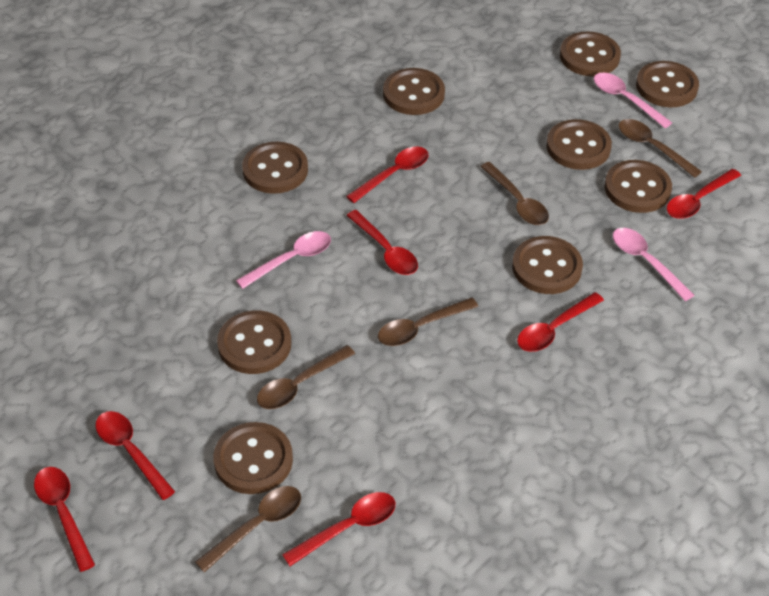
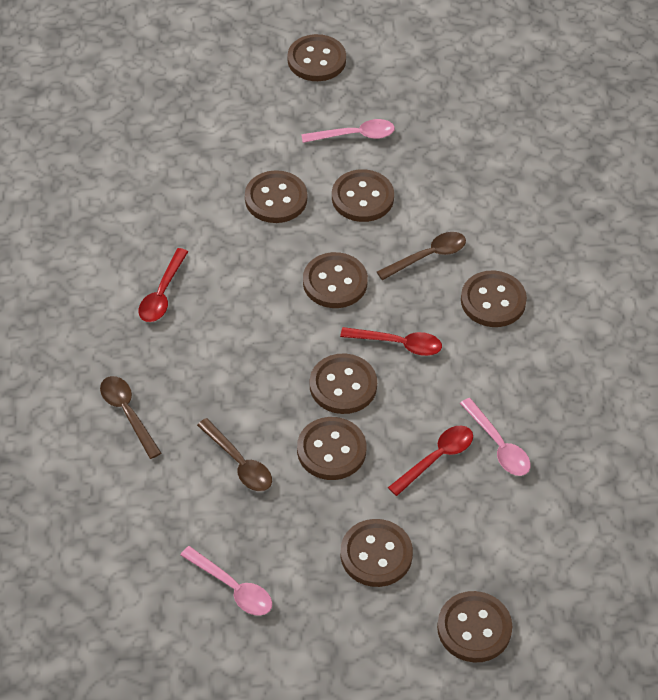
brown spoon: 5 -> 3
red spoon: 7 -> 3

